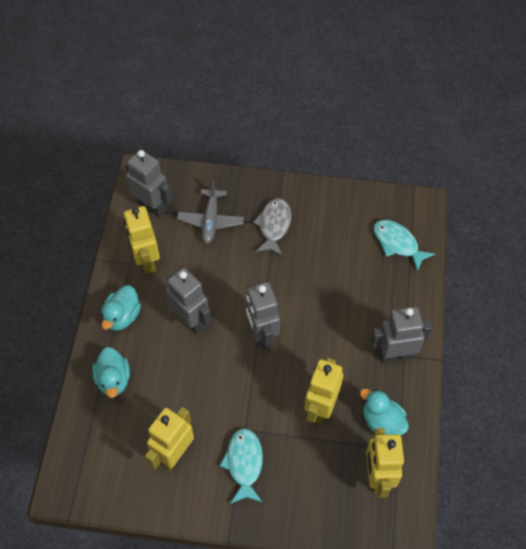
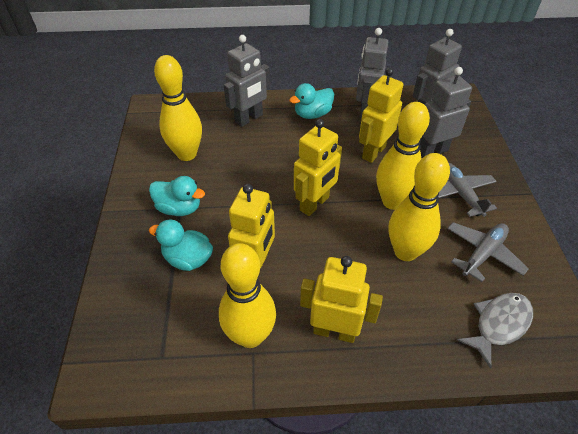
grey plane: 1 -> 2
turquoise fish: 2 -> 0
yellow bowling pin: 0 -> 4

